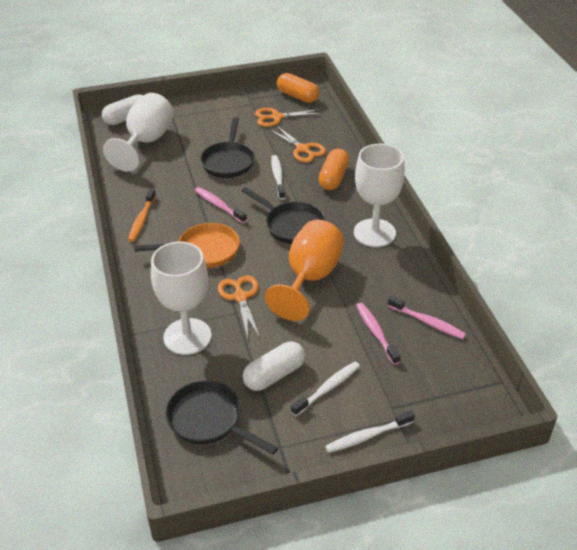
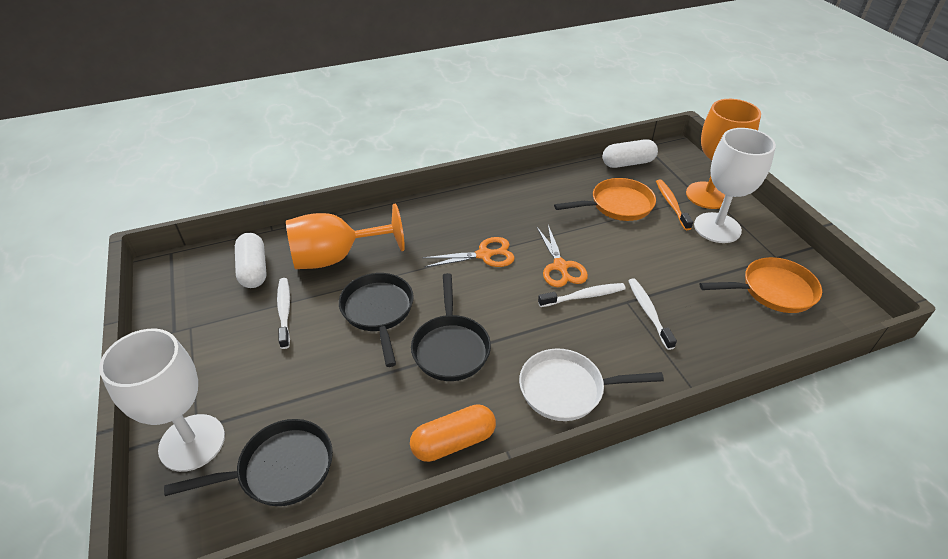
orange capsule: 2 -> 1
orange goblet: 1 -> 2
orange pan: 1 -> 2
orange scissors: 3 -> 2
pink toothbrush: 3 -> 0
white goblet: 3 -> 2
white pan: 0 -> 1

